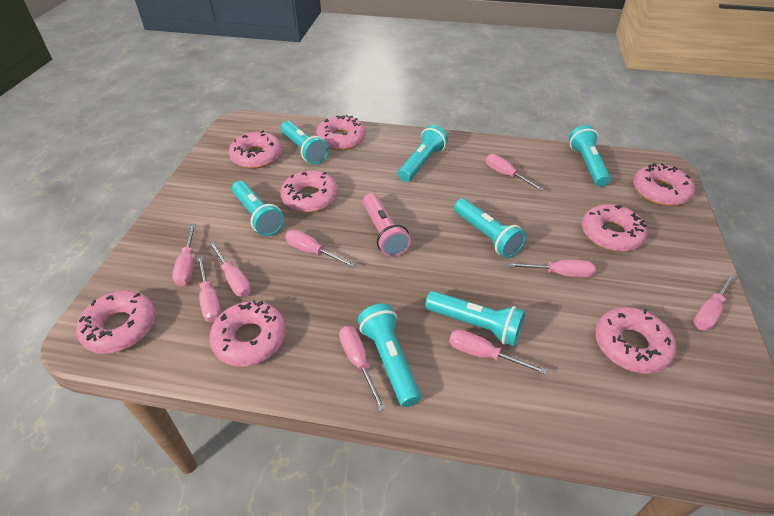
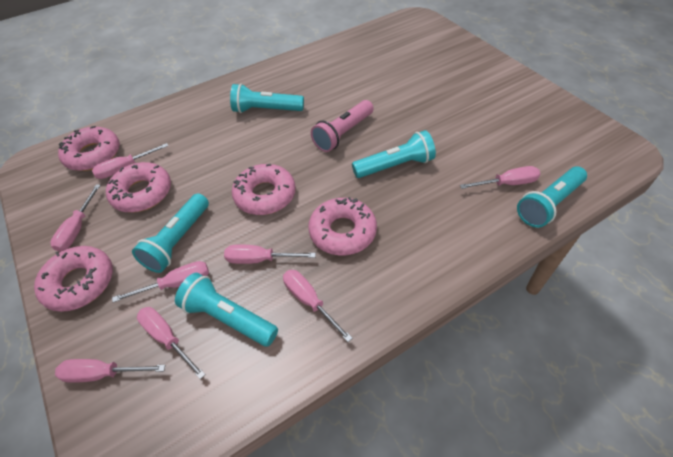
pink donut: 8 -> 5
pink screwdriver: 9 -> 8
turquoise flashlight: 7 -> 5

